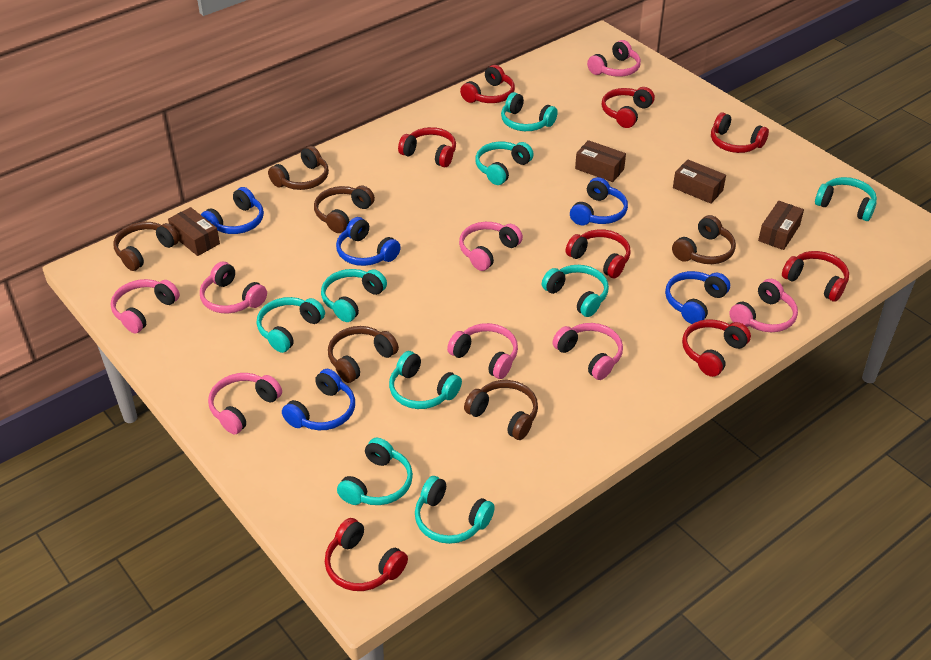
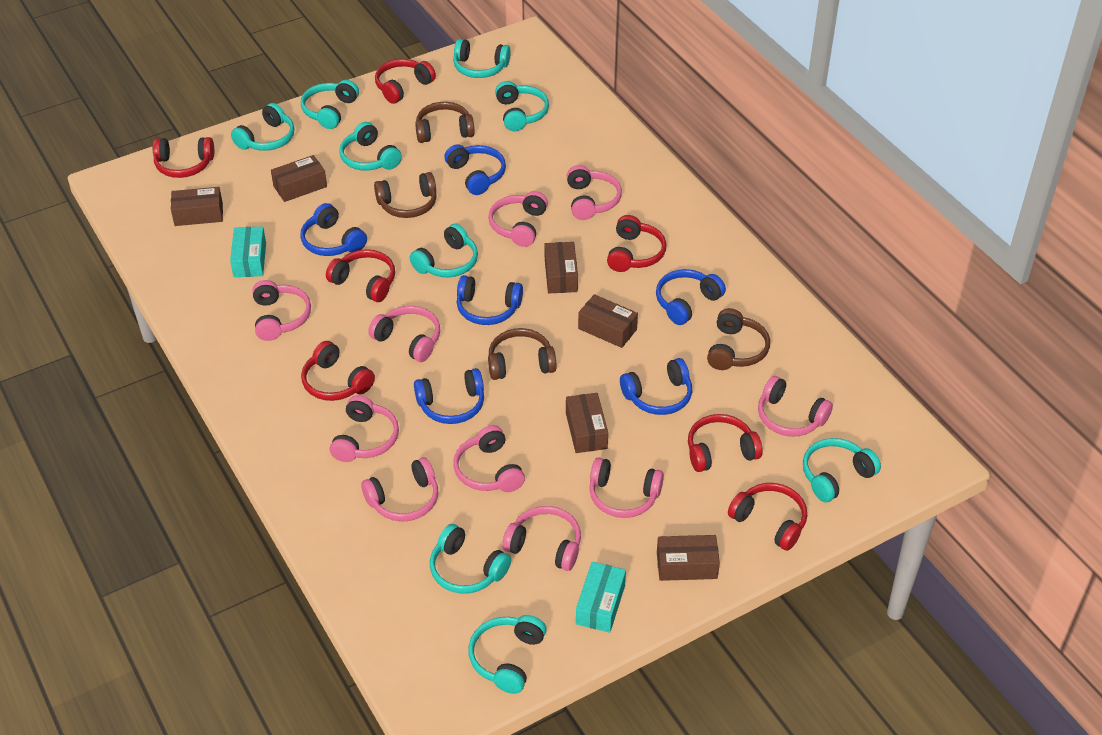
blue headphones: 5 -> 6
brown box: 4 -> 6
brown headphones: 6 -> 4
pink headphones: 8 -> 10
red headphones: 8 -> 7
turquoise box: 0 -> 2

